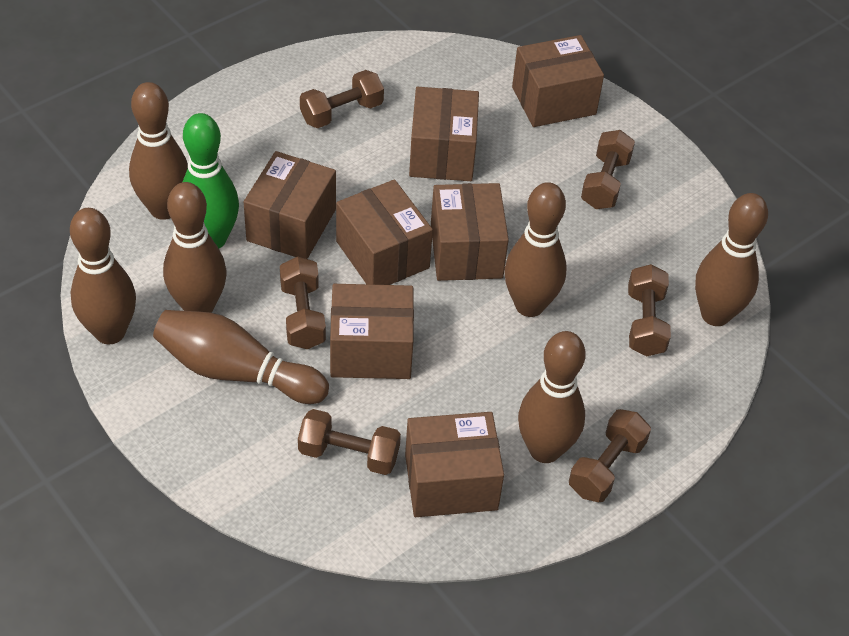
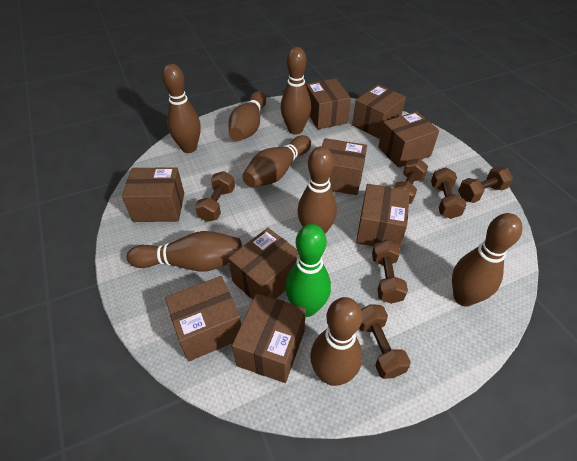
brown bowling pin: 7 -> 8
brown box: 7 -> 9

